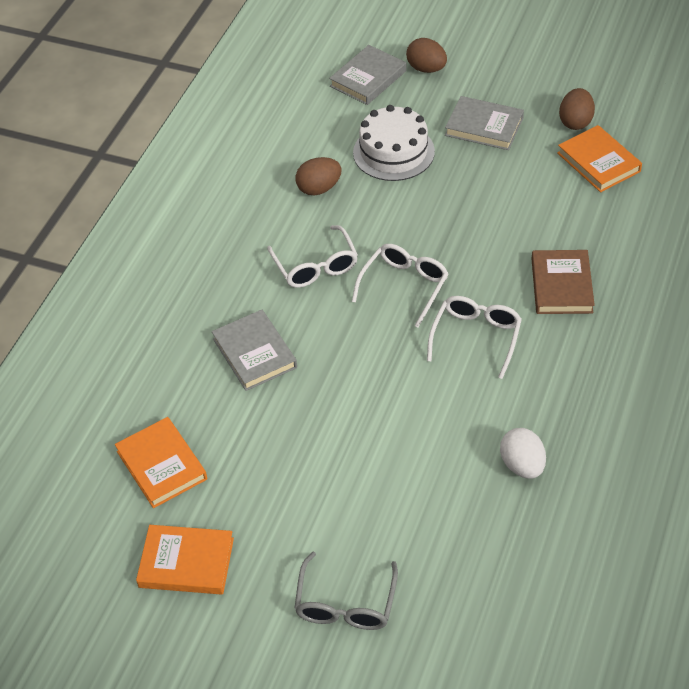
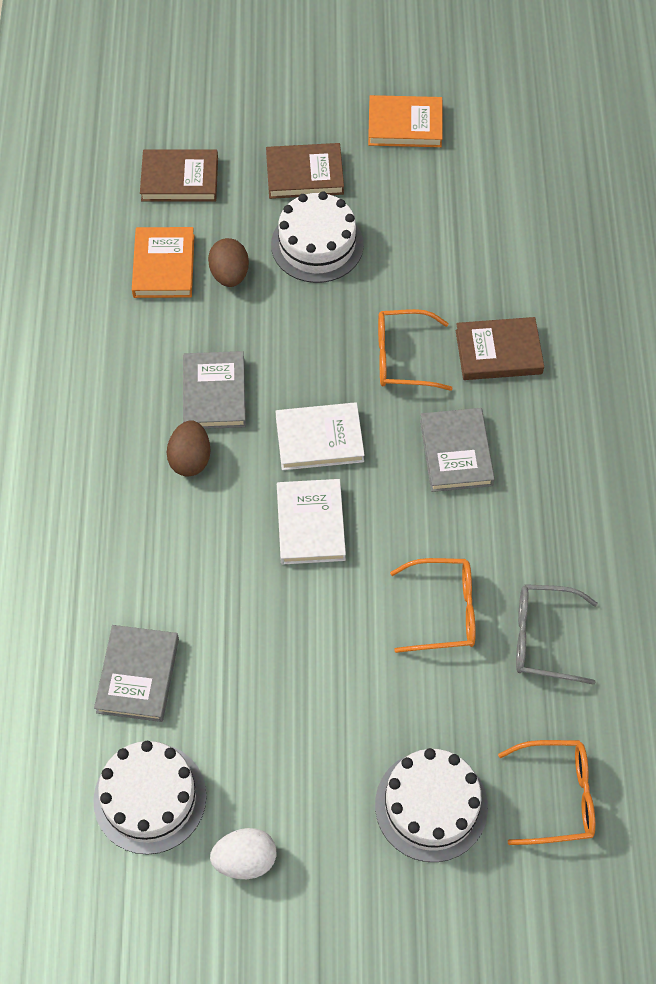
brown book: 1 -> 3
brown egg: 3 -> 2
orange book: 3 -> 2
orange glasses: 0 -> 3
white book: 0 -> 2
white cake: 1 -> 3
white glasses: 3 -> 0

